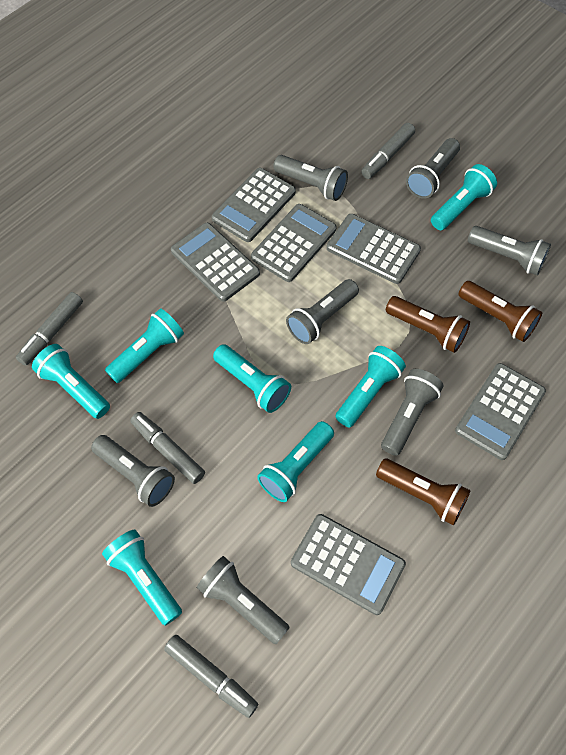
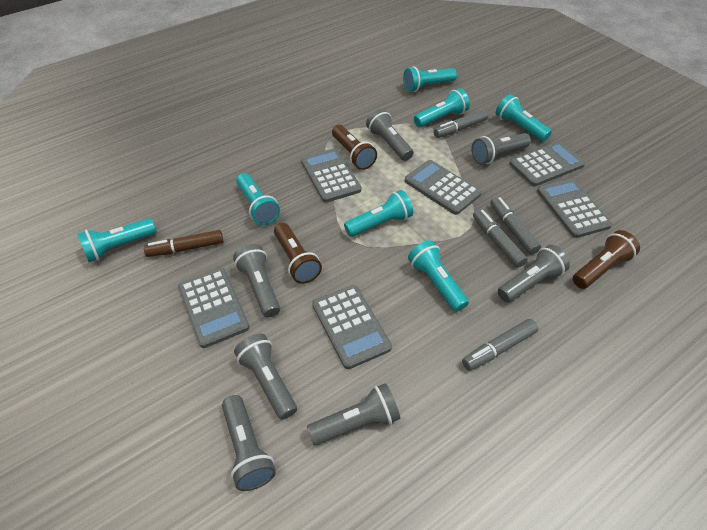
brown marker: 0 -> 1

